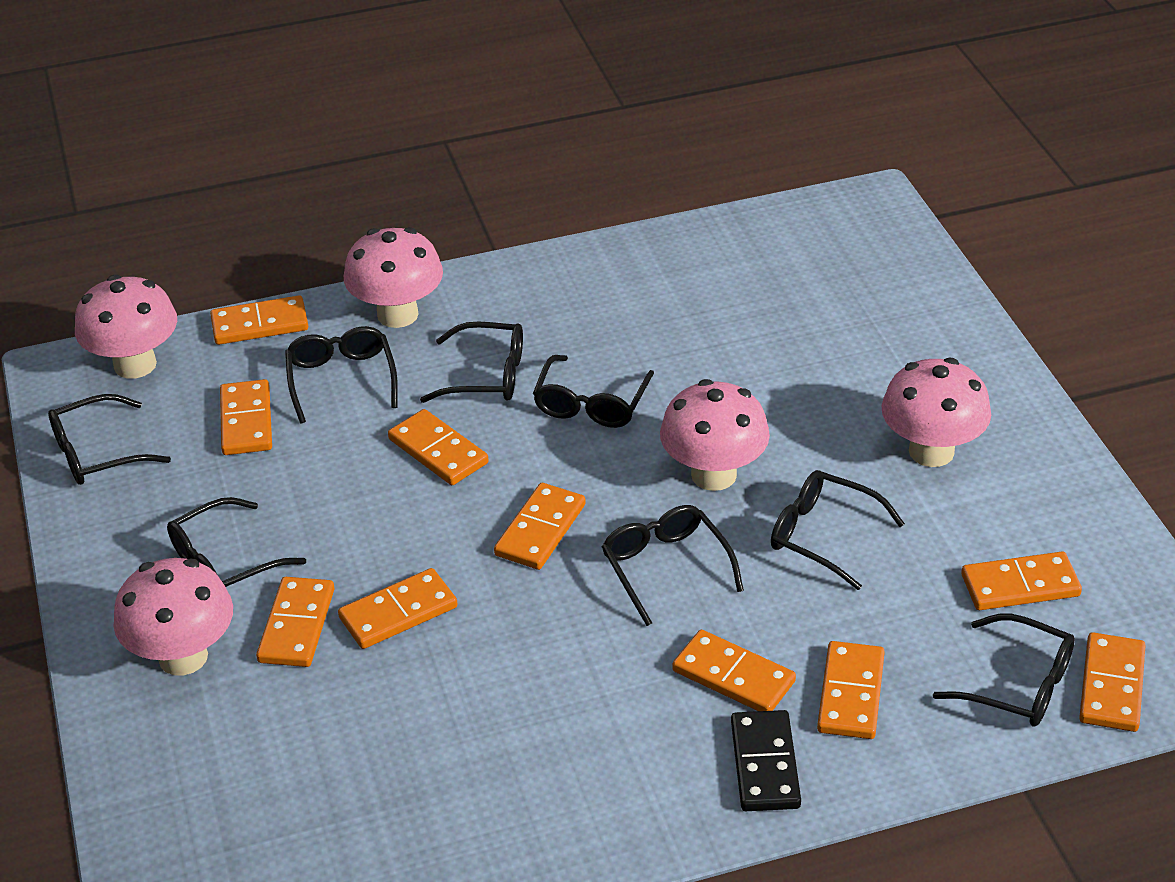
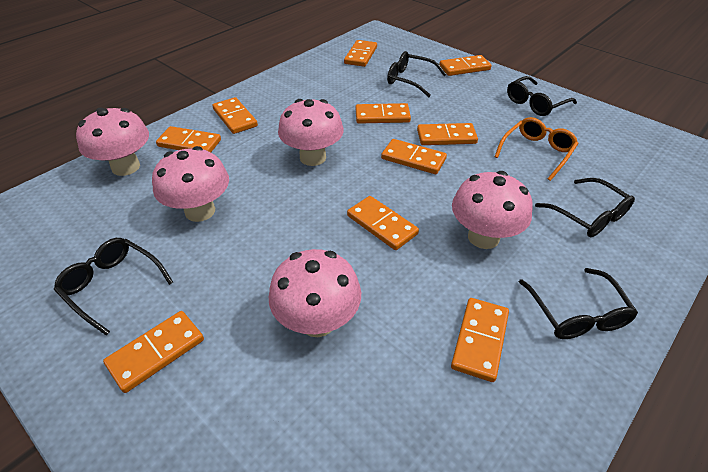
black domino: 1 -> 0
black glasses: 8 -> 5
orange glasses: 0 -> 1

